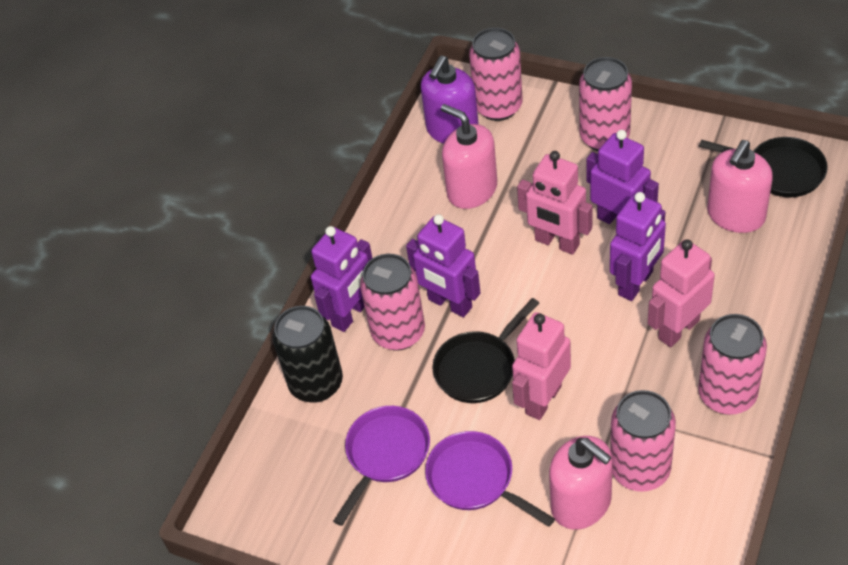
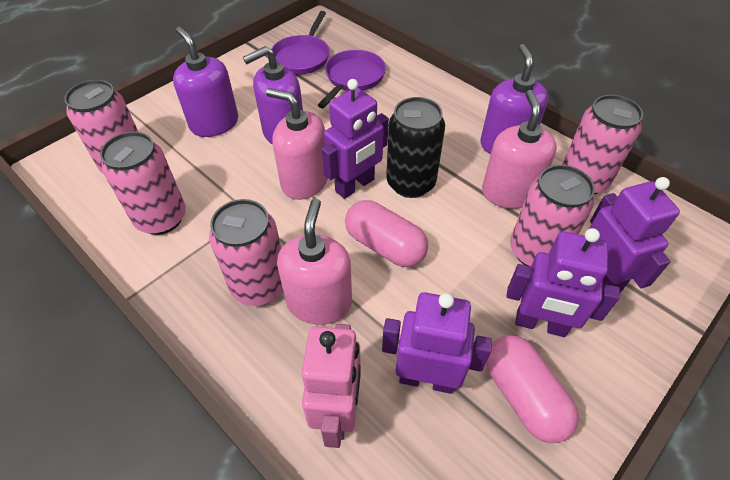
black pan: 2 -> 0
pink capsule: 0 -> 2
pink robot: 3 -> 1
purple soap dispenser: 1 -> 3

